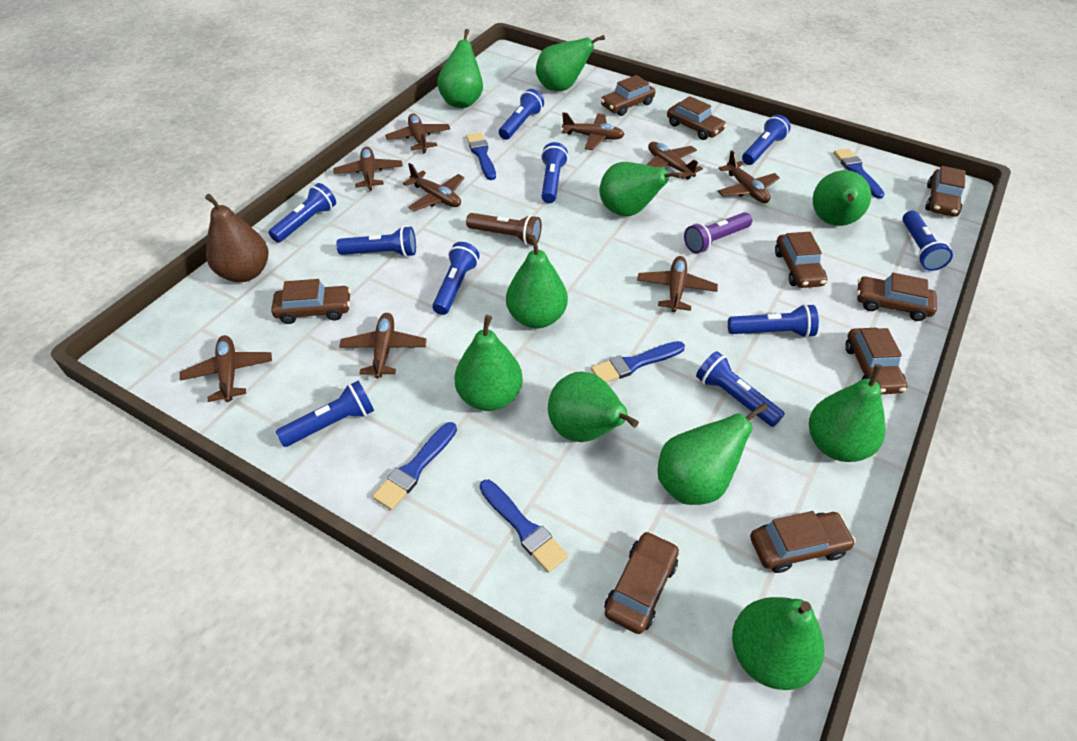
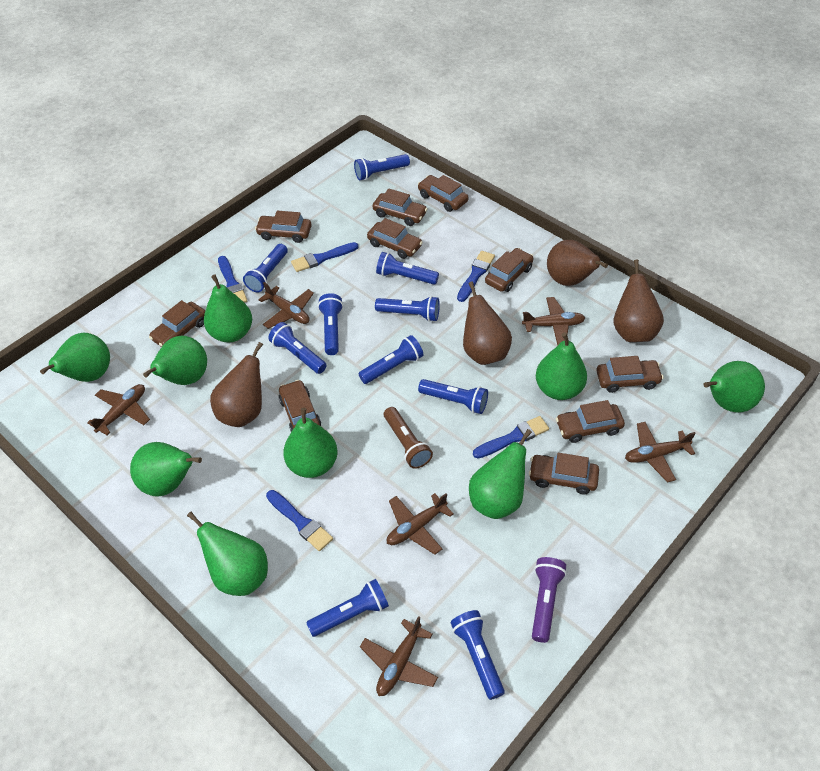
brown car: 9 -> 10
brown pear: 1 -> 4
brown plane: 9 -> 6
green pear: 10 -> 9

